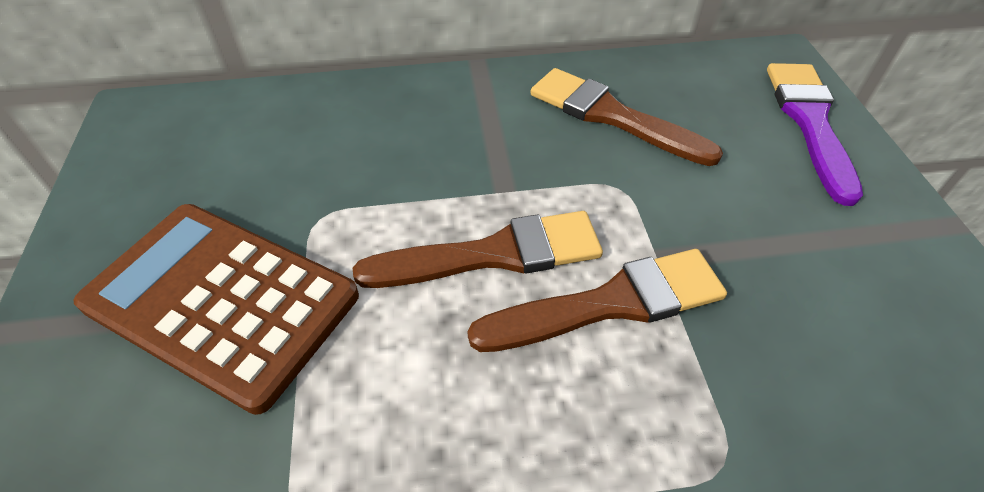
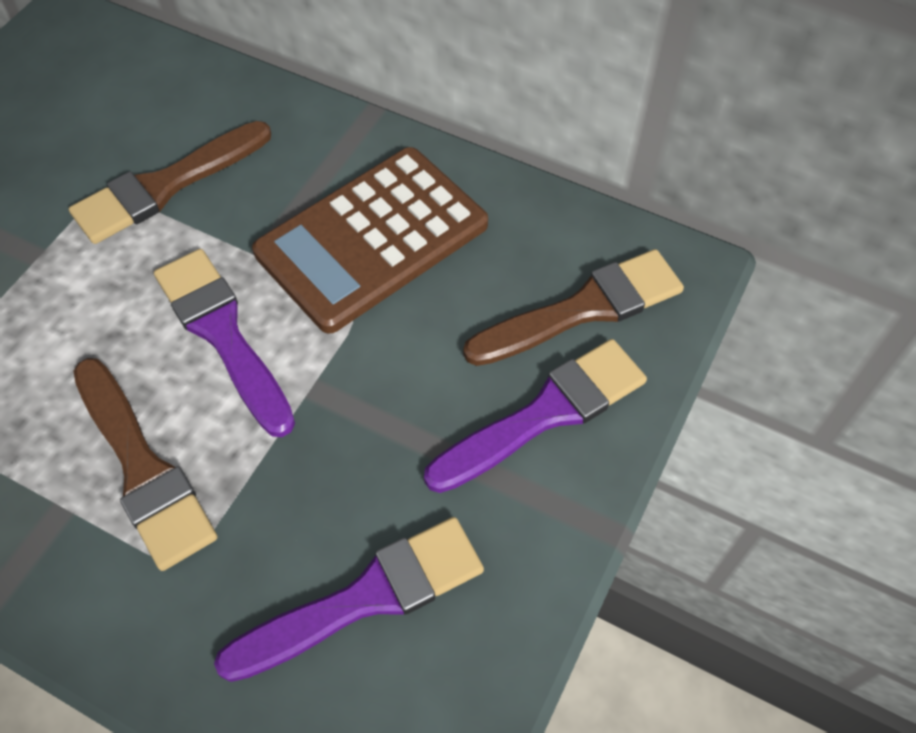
purple brush: 1 -> 3

